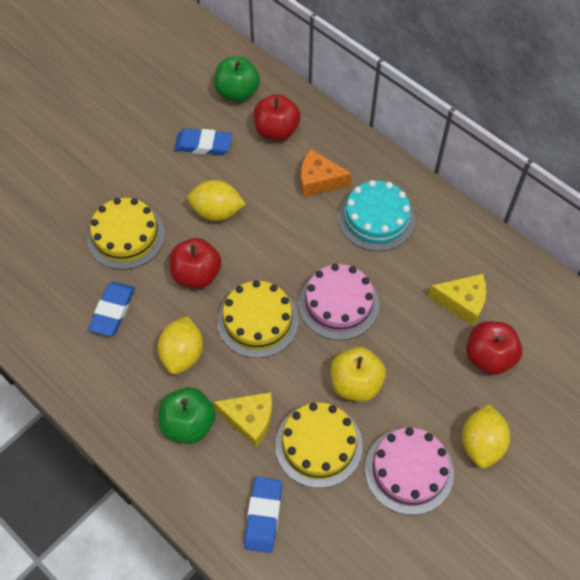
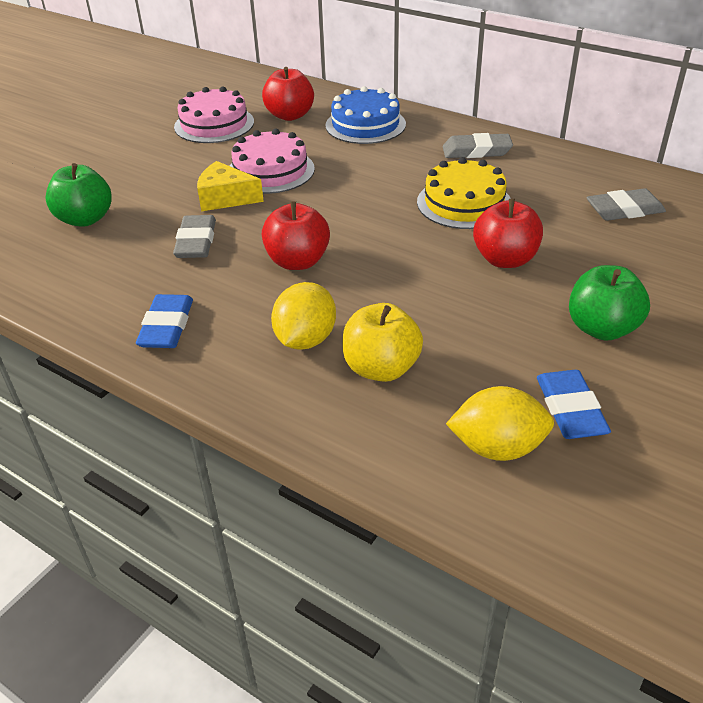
blue cake: 0 -> 1
blue eraser: 3 -> 2
grey eraser: 0 -> 3
orange cheese: 1 -> 0
turquoise cake: 1 -> 0
yellow cake: 3 -> 1
yellow cheese: 2 -> 1
yellow lemon: 3 -> 2

